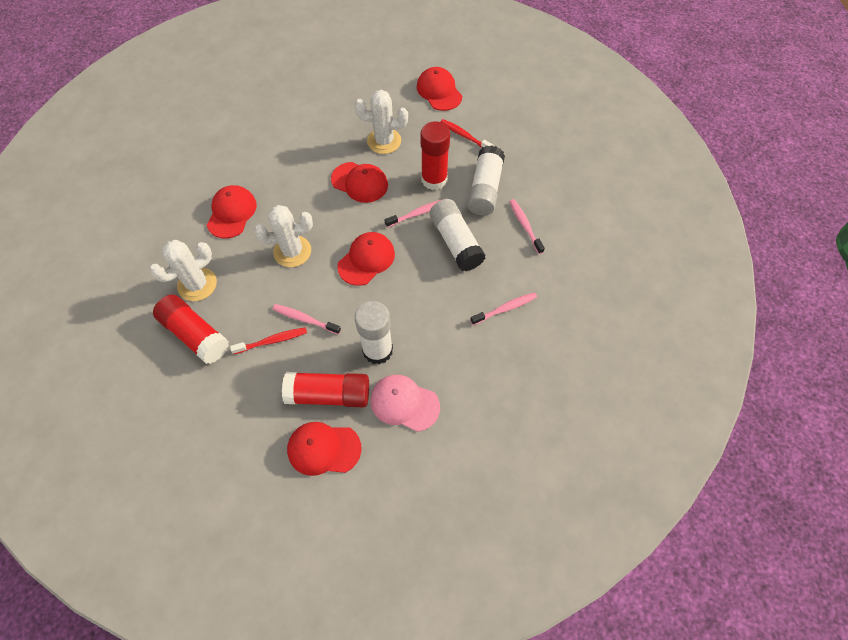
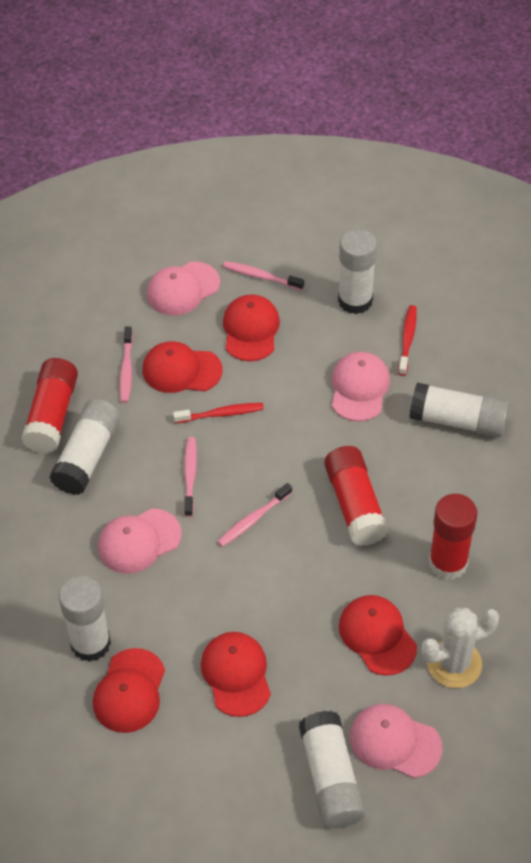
pink cap: 1 -> 4
white cactus: 3 -> 1
white glue stick: 3 -> 5

